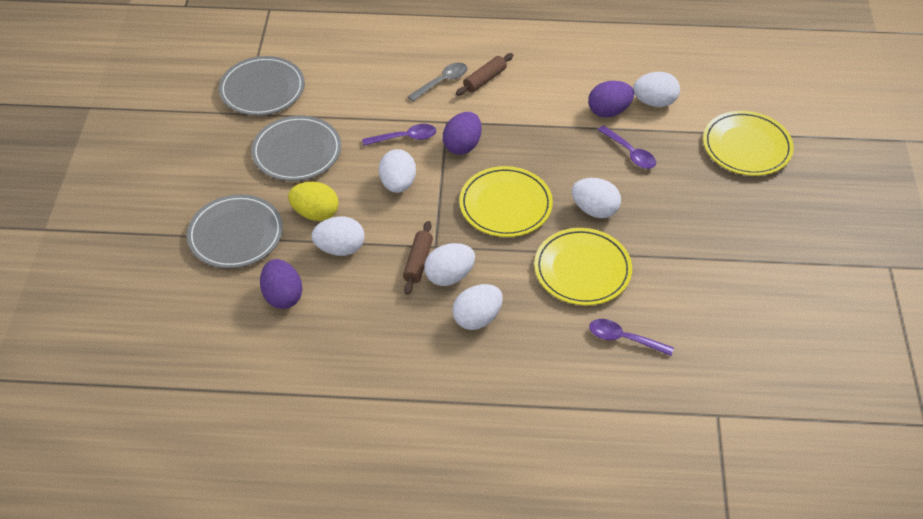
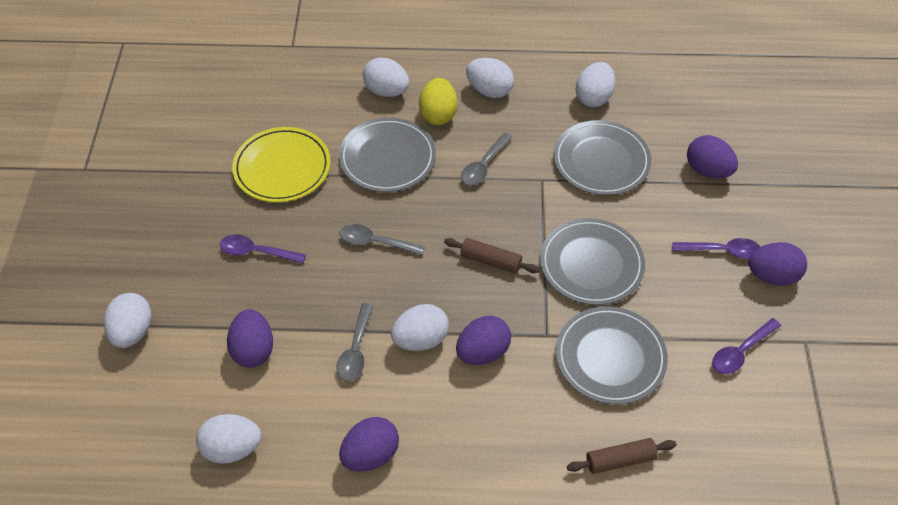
grey plate: 3 -> 4
grey spoon: 1 -> 3
purple egg: 3 -> 5
yellow plate: 3 -> 1

